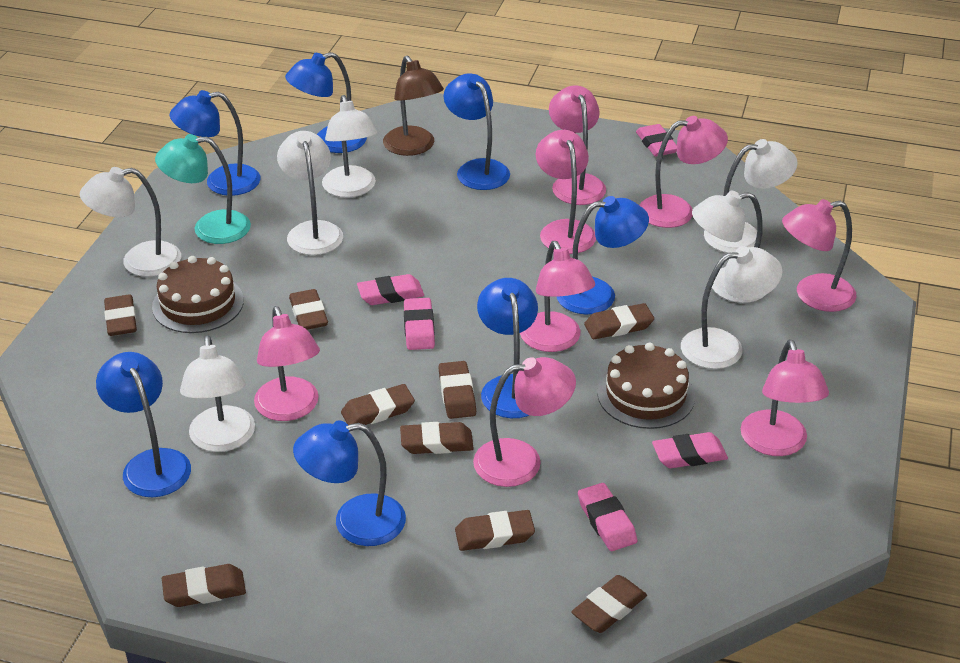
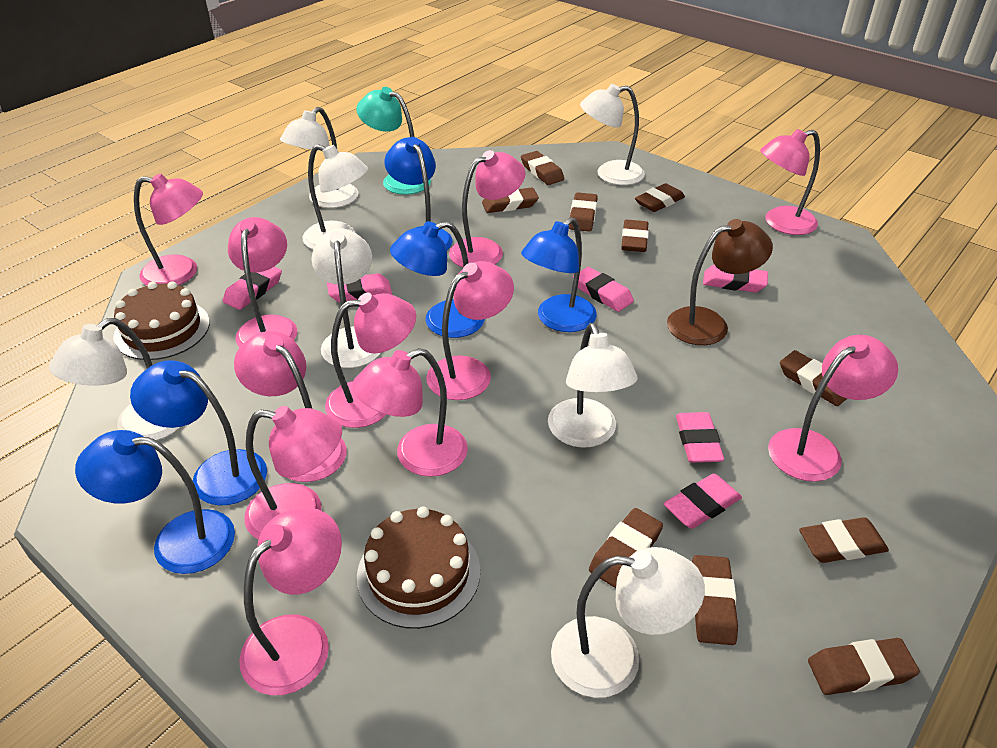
blue lamp: 7 -> 5
brown eraser: 9 -> 10
pink eraser: 5 -> 6
pink lamp: 8 -> 11

